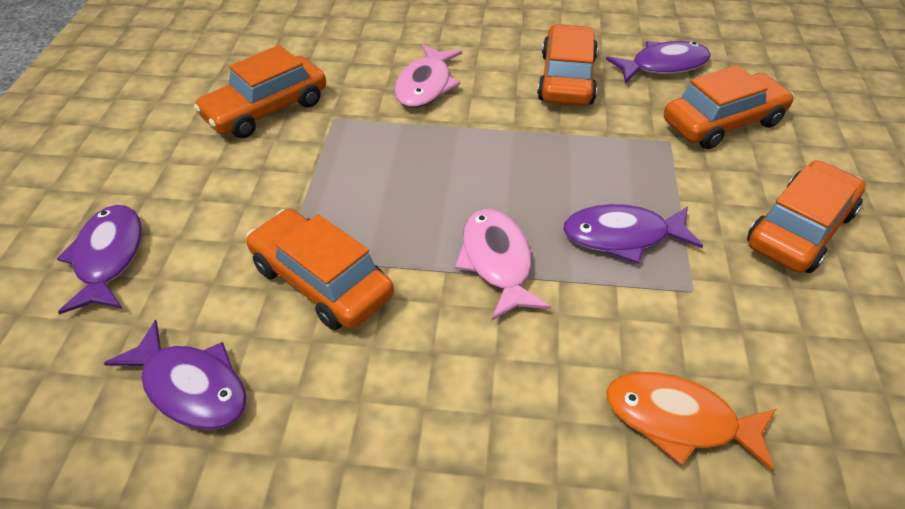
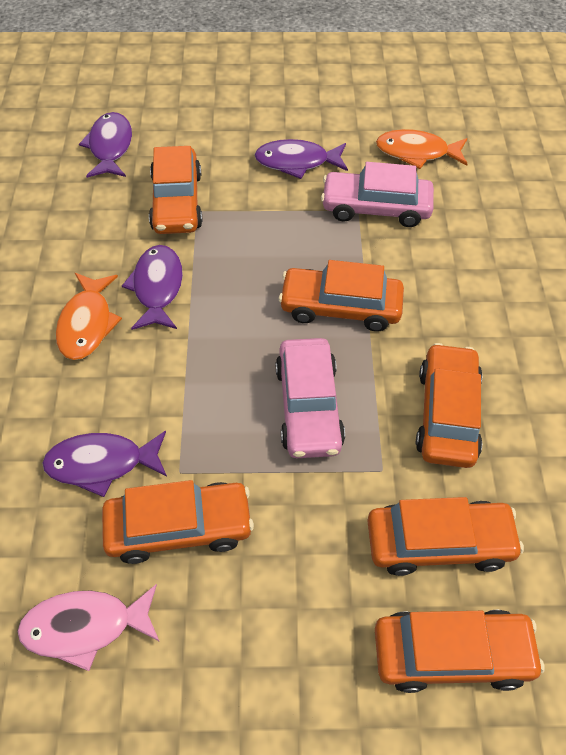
orange car: 5 -> 6
orange fish: 1 -> 2
pink car: 0 -> 2
pink fish: 2 -> 1

